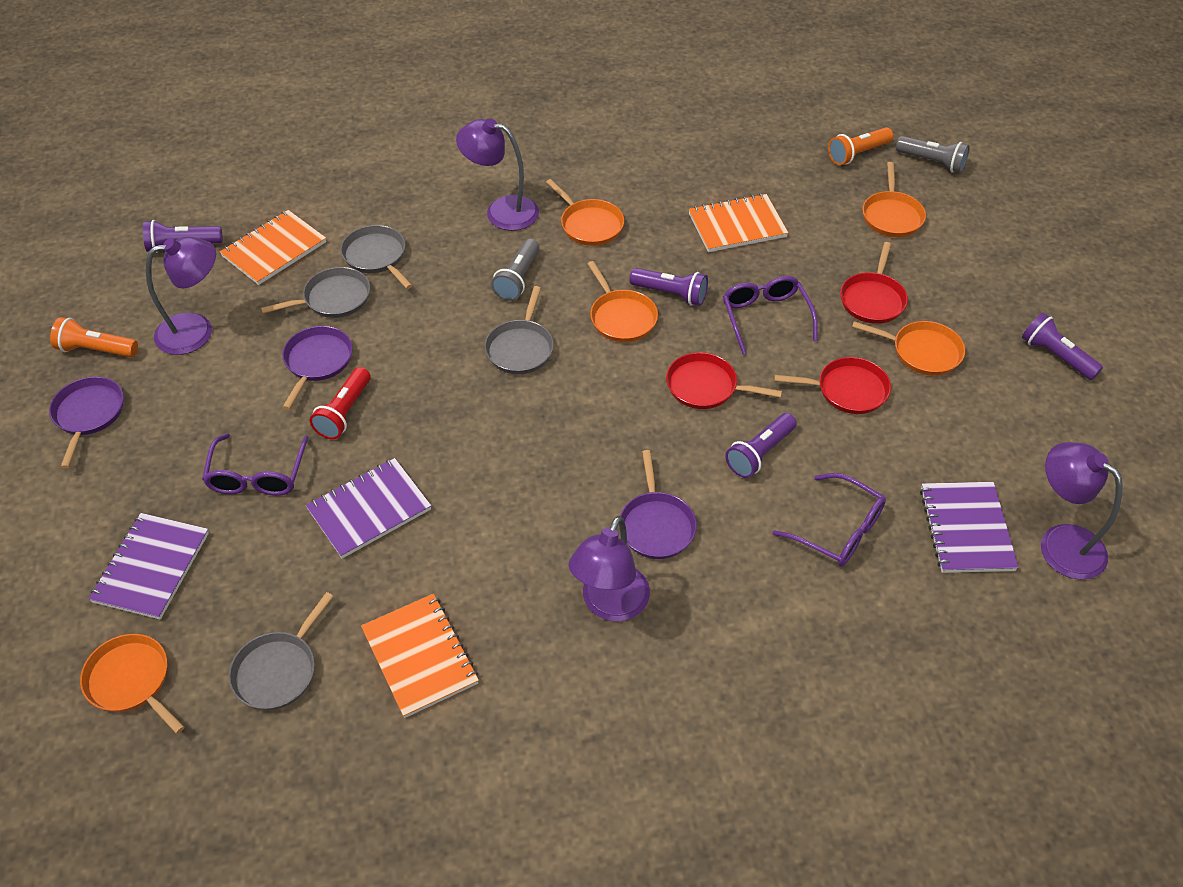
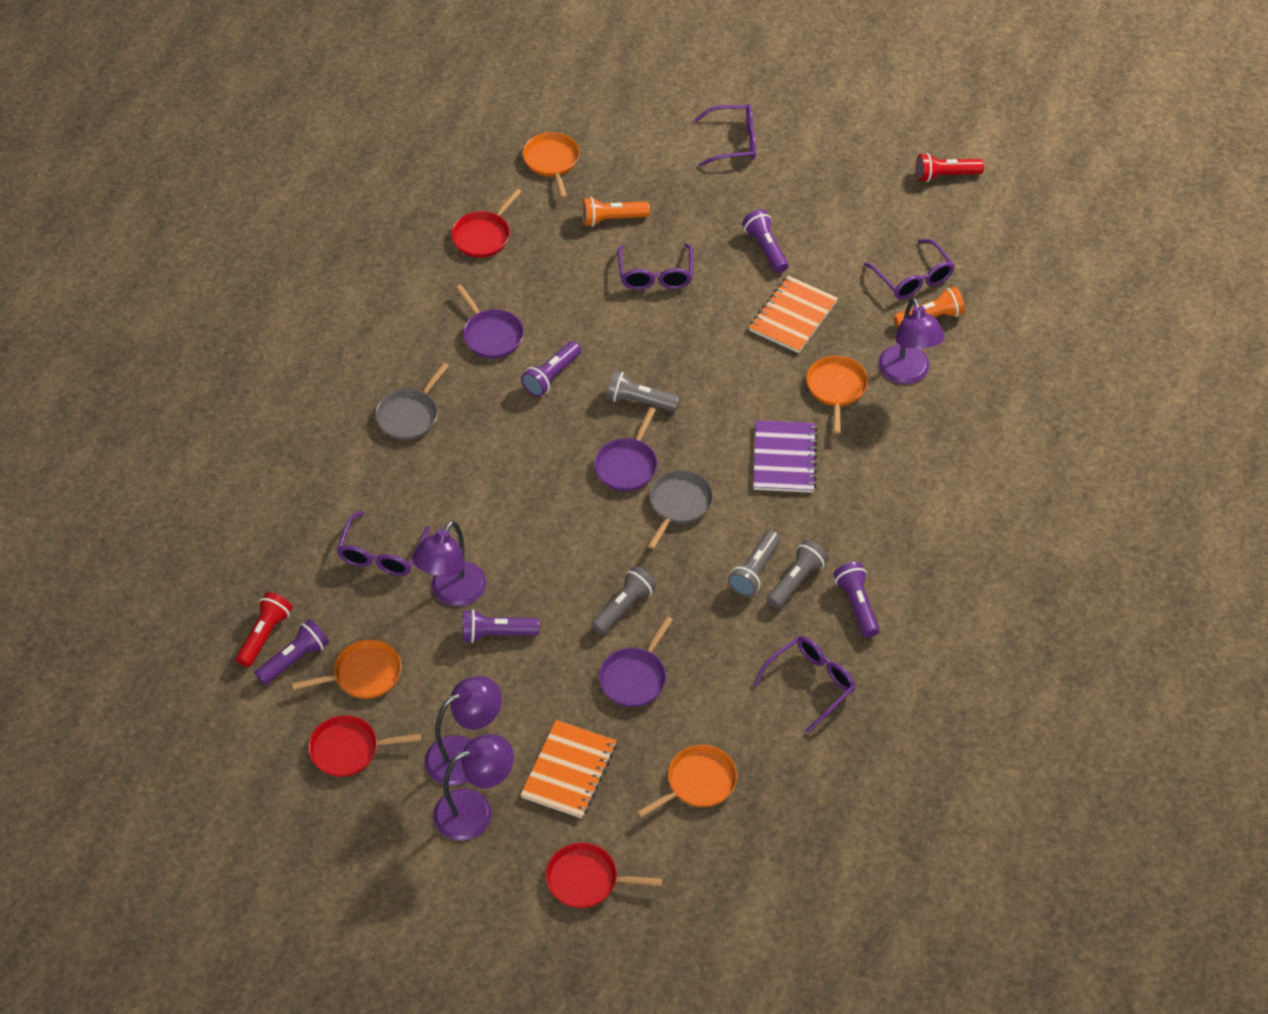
grey flashlight: 2 -> 4
grey pan: 4 -> 2
orange notebook: 3 -> 2
orange pan: 5 -> 4
purple flashlight: 4 -> 5
purple glasses: 3 -> 5
purple notebook: 3 -> 1
red flashlight: 1 -> 2

